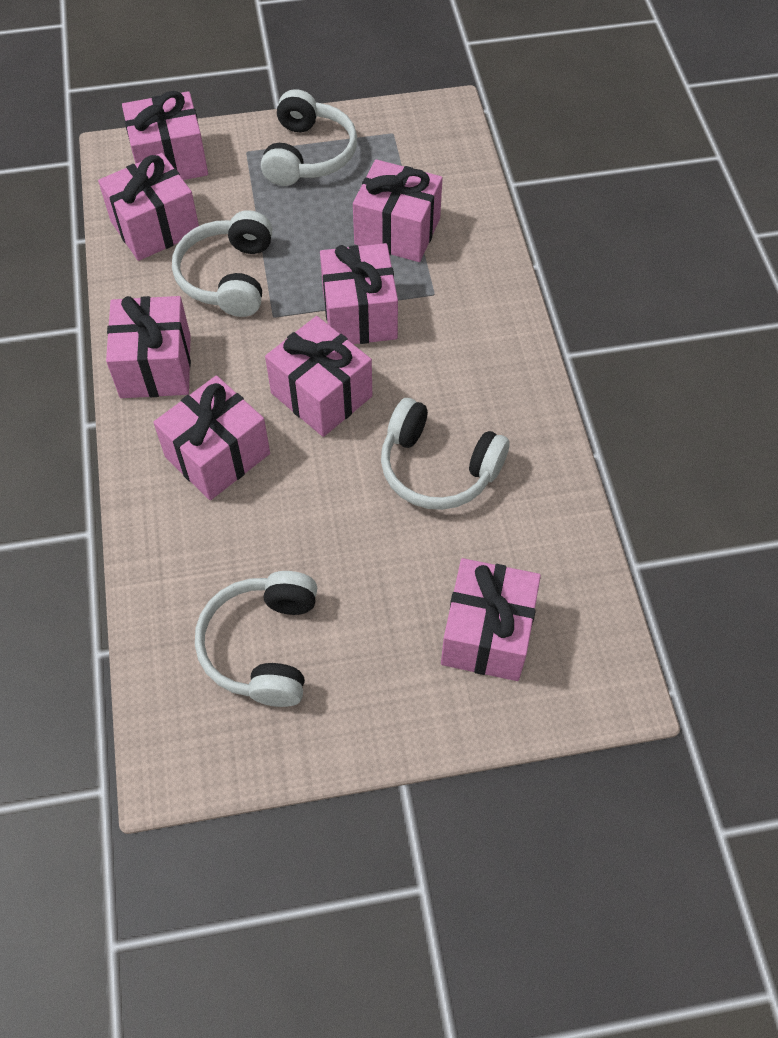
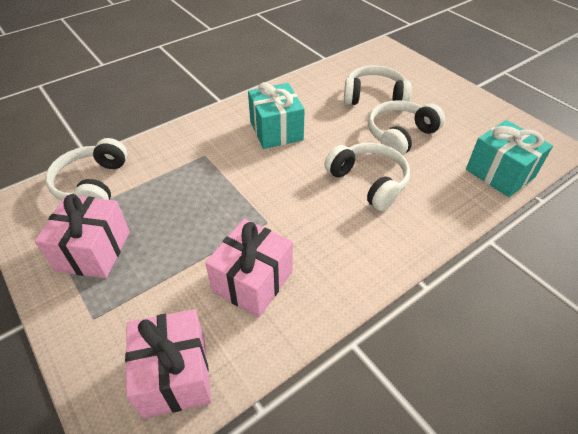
pink gift: 8 -> 3
turquoise gift: 0 -> 2

